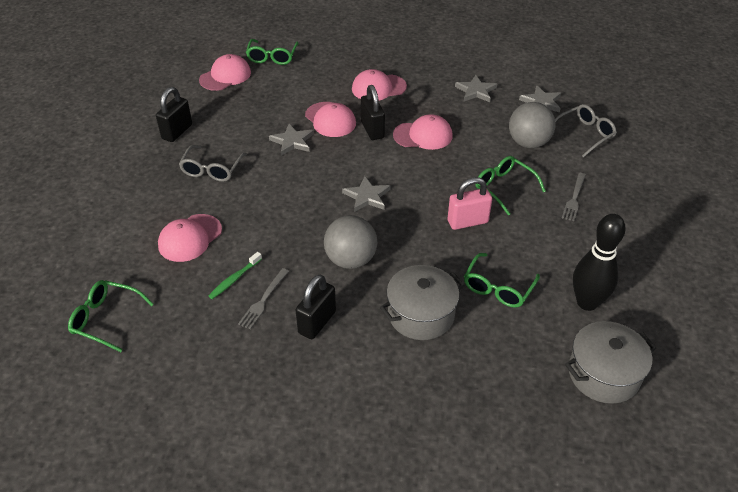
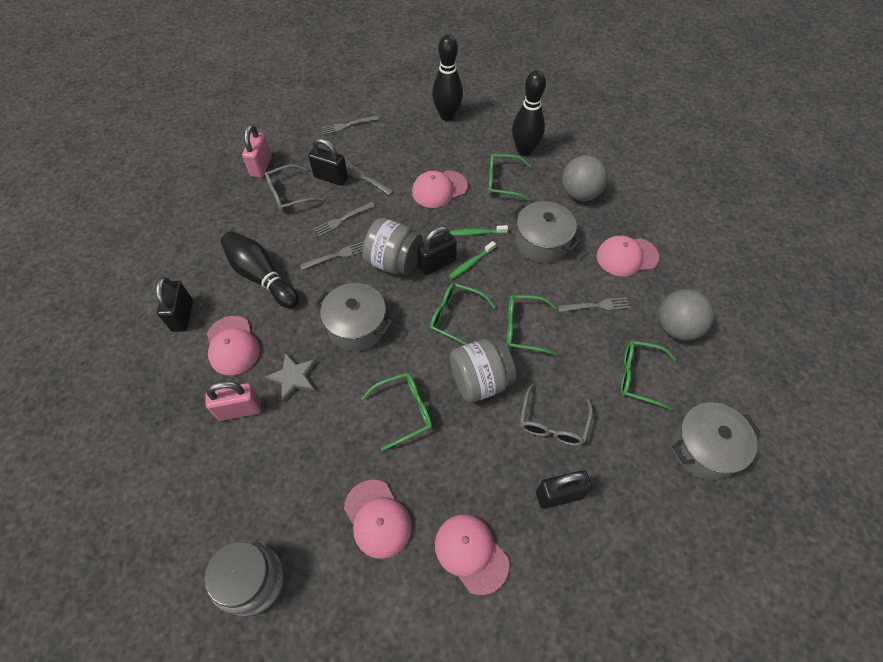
black bowling pin: 1 -> 3
black padlock: 3 -> 4
green glasses: 4 -> 5
green toothbrush: 1 -> 2
grey fork: 2 -> 5
grey jar: 0 -> 3
grey pot: 2 -> 3
grey star: 4 -> 1
pink padlock: 1 -> 2

